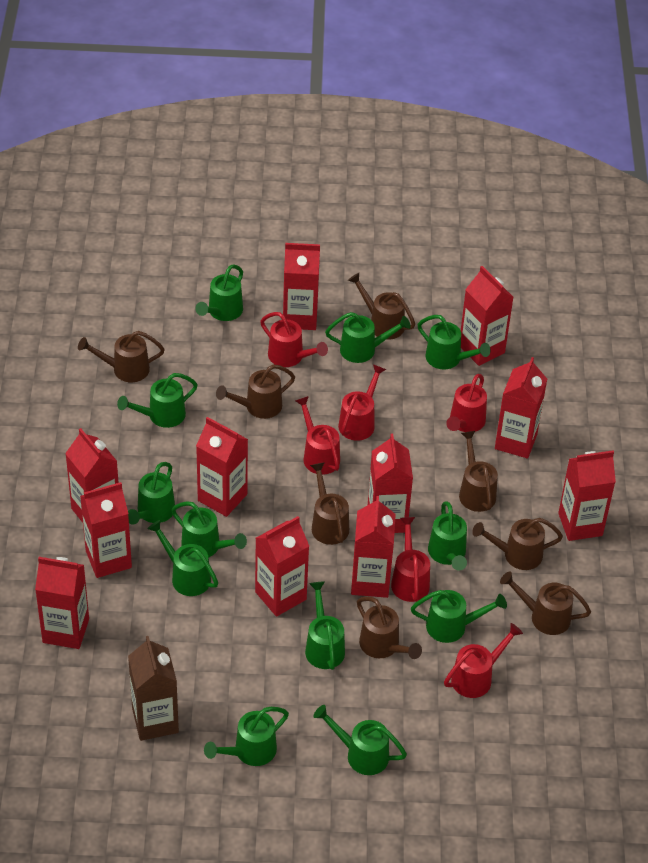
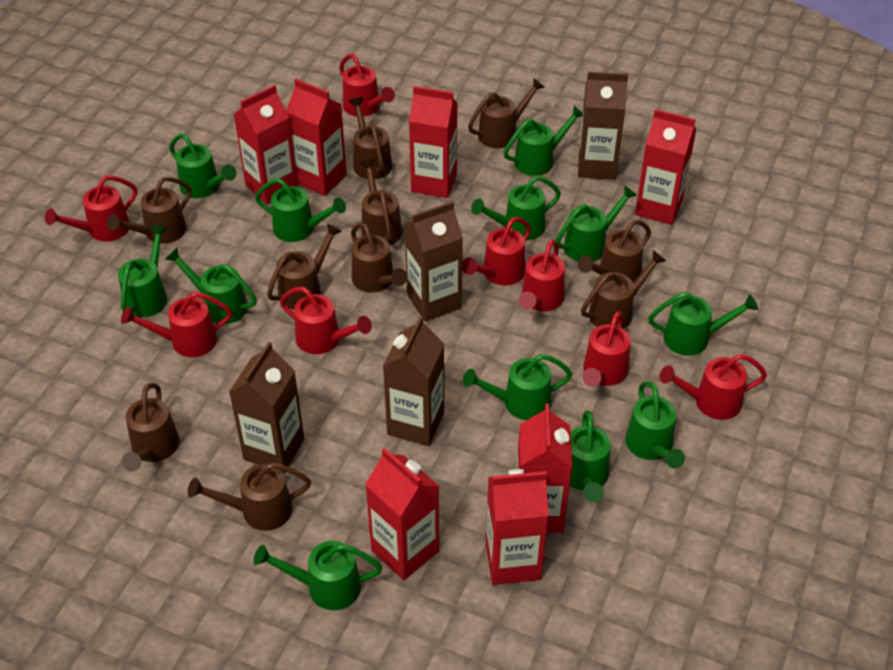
brown carton: 1 -> 4
brown watering can: 8 -> 10
red carton: 11 -> 7
red watering can: 6 -> 8

